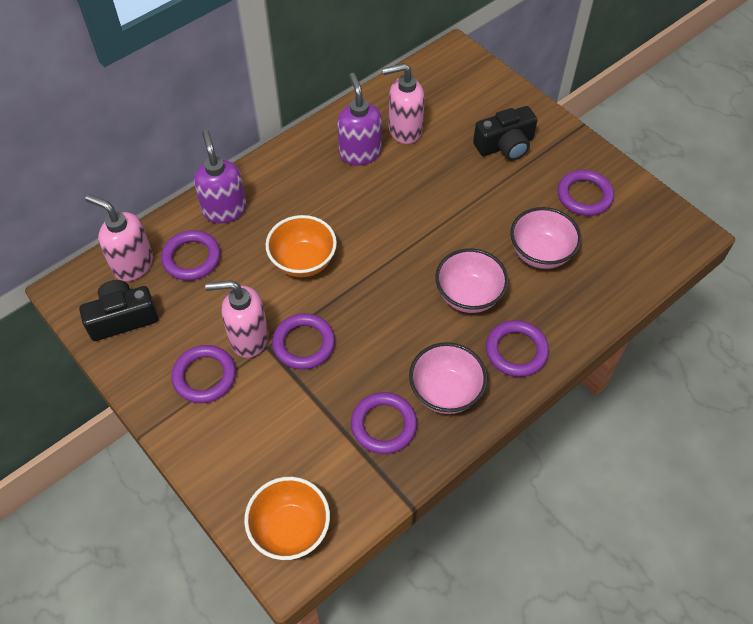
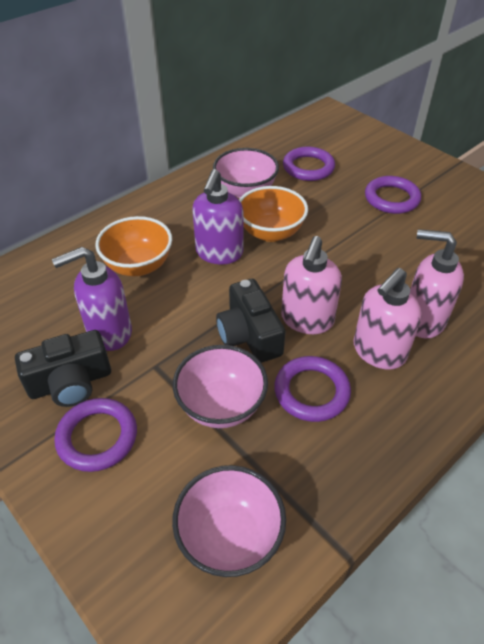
purple ring: 6 -> 4

